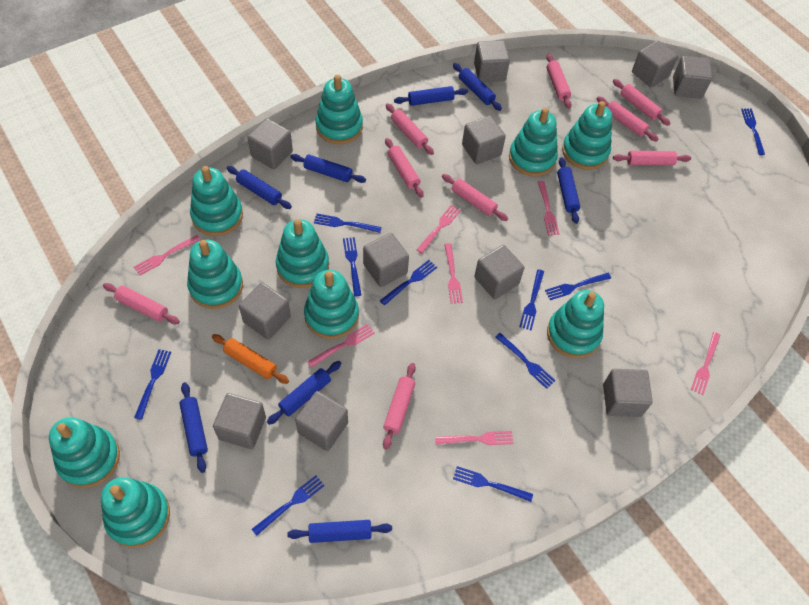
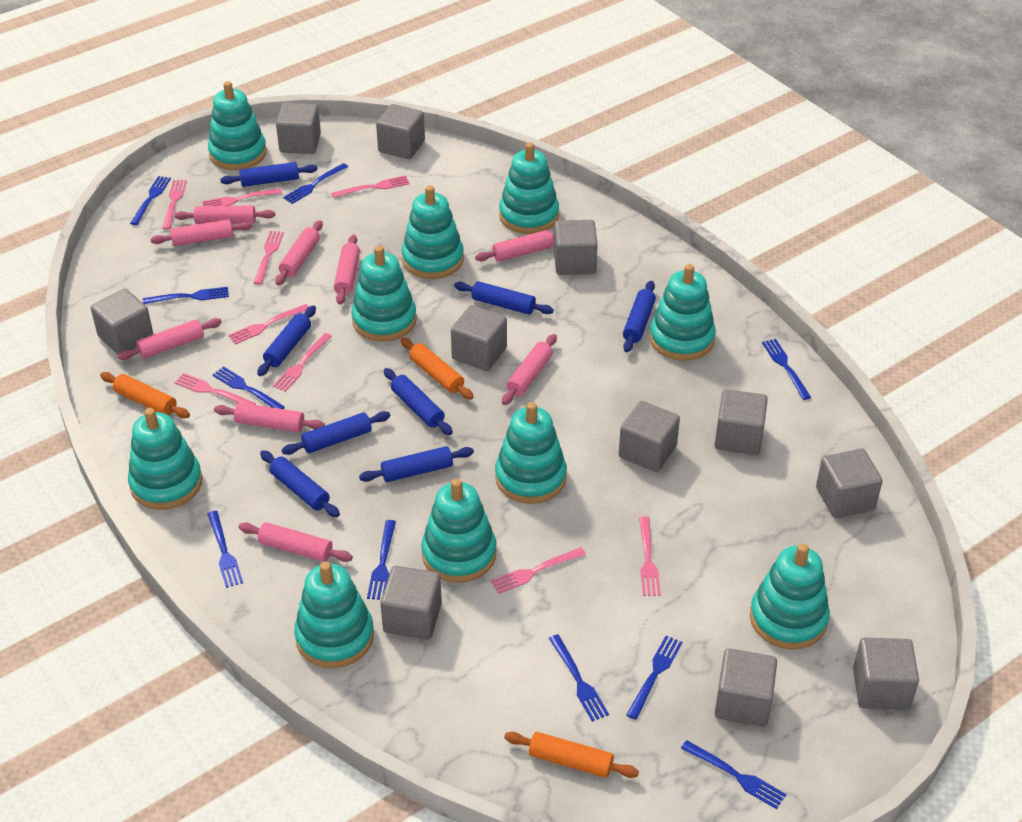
orange rolling pin: 1 -> 3
pink fork: 7 -> 9

